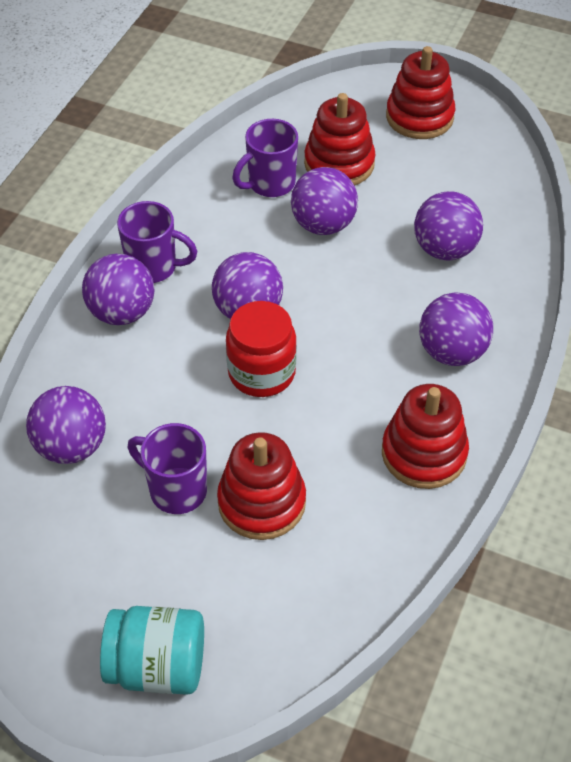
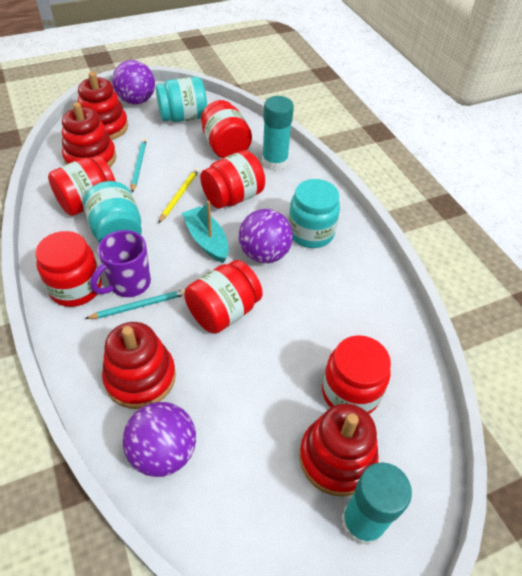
purple ball: 6 -> 3
purple mug: 3 -> 1
red jar: 1 -> 6
turquoise boat: 0 -> 1
turquoise glue stick: 0 -> 2
turquoise jar: 1 -> 3
turquoise pencil: 0 -> 2
yellow pencil: 0 -> 1

